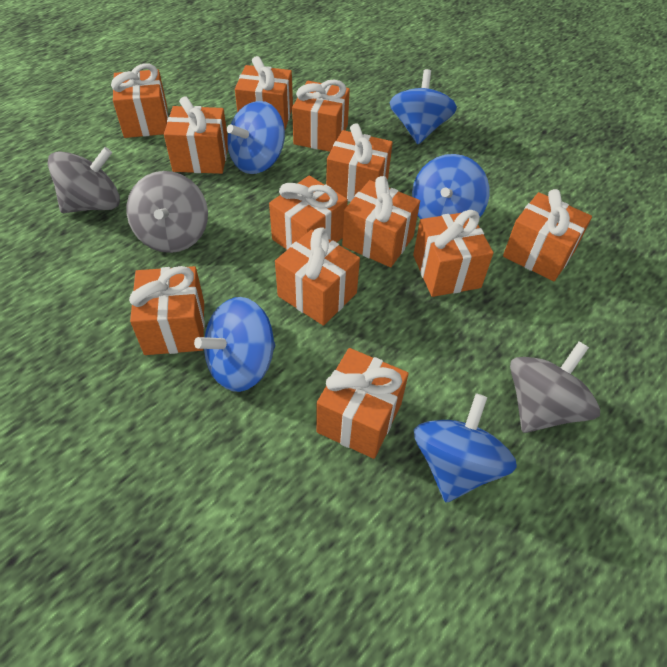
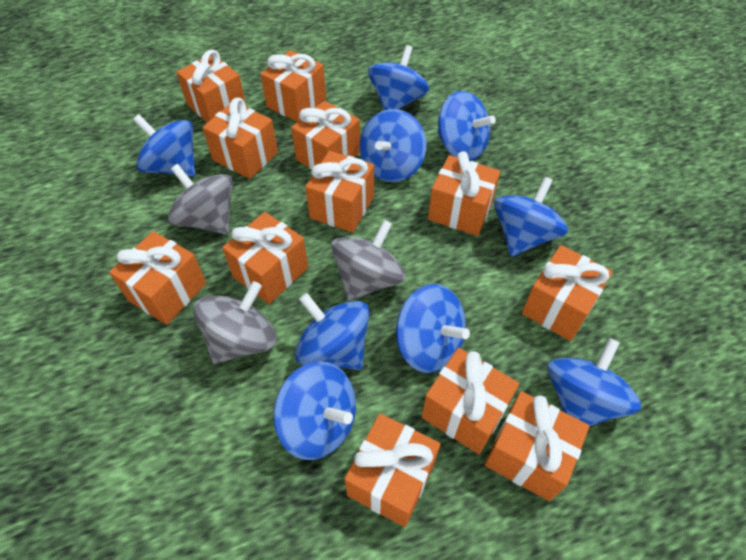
blue spinning top: 5 -> 9

